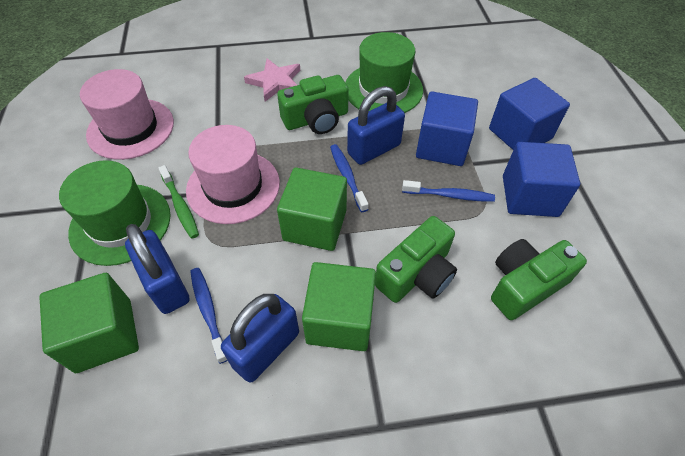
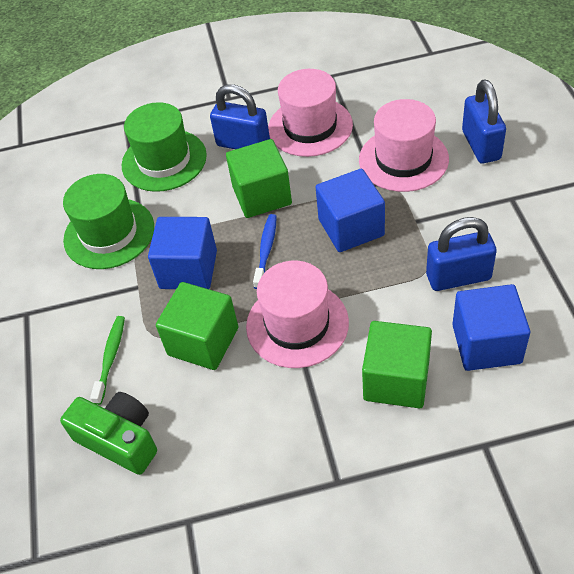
blue toothbrush: 3 -> 1
green camera: 3 -> 1
pink hat: 2 -> 3
pink star: 1 -> 0

